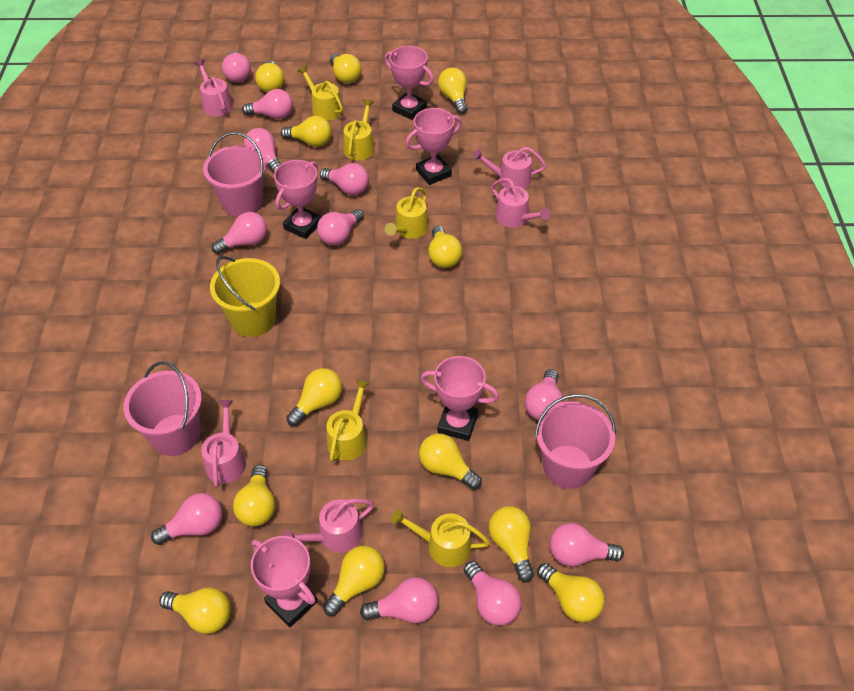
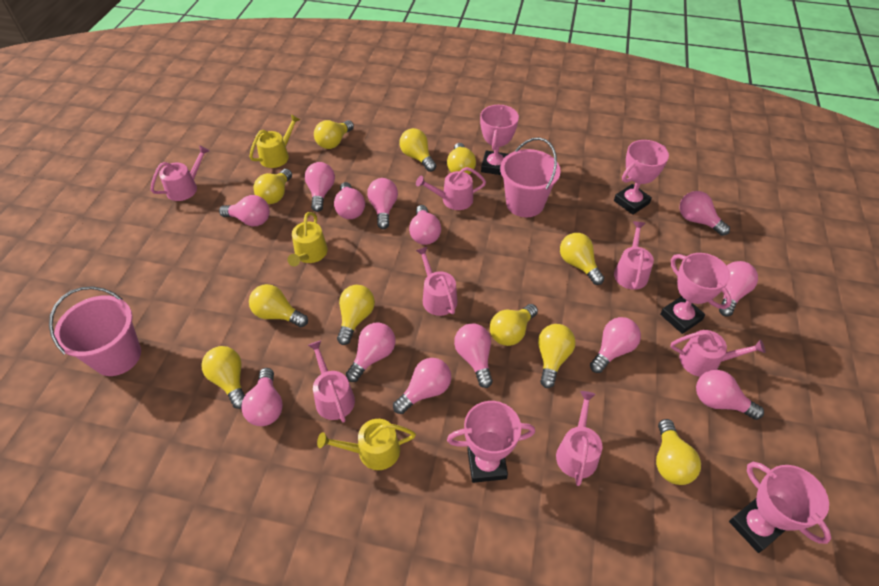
pink bucket: 3 -> 2
pink light bulb: 11 -> 13
pink watering can: 5 -> 7
yellow bucket: 1 -> 0
yellow light bulb: 12 -> 11
yellow watering can: 5 -> 3

